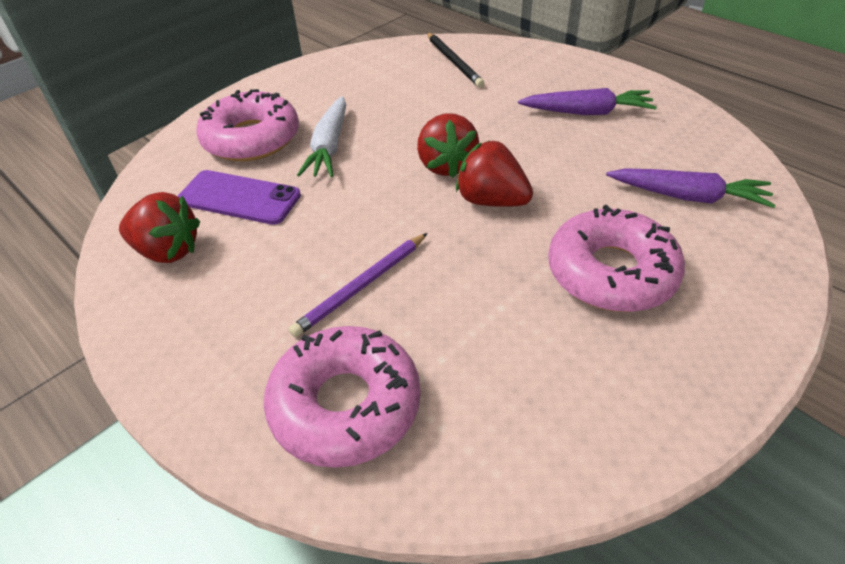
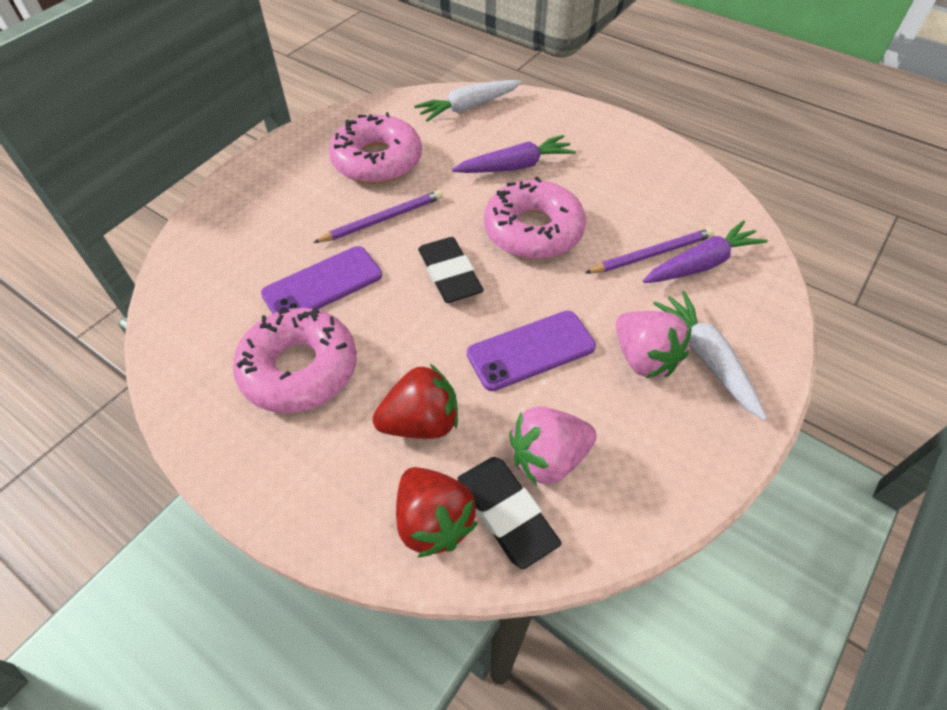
black eraser: 0 -> 2
black pencil: 1 -> 0
pink strawberry: 0 -> 2
purple pencil: 1 -> 2
purple phone: 1 -> 2
red strawberry: 3 -> 2
white carrot: 1 -> 2

